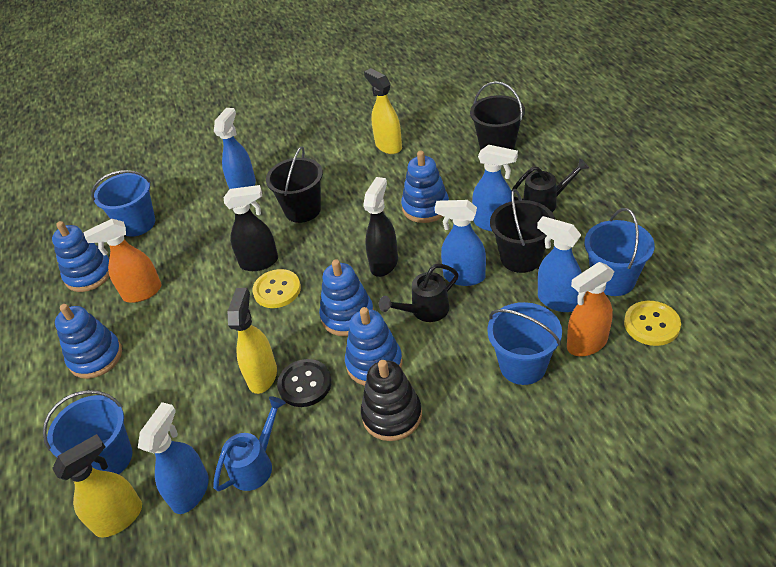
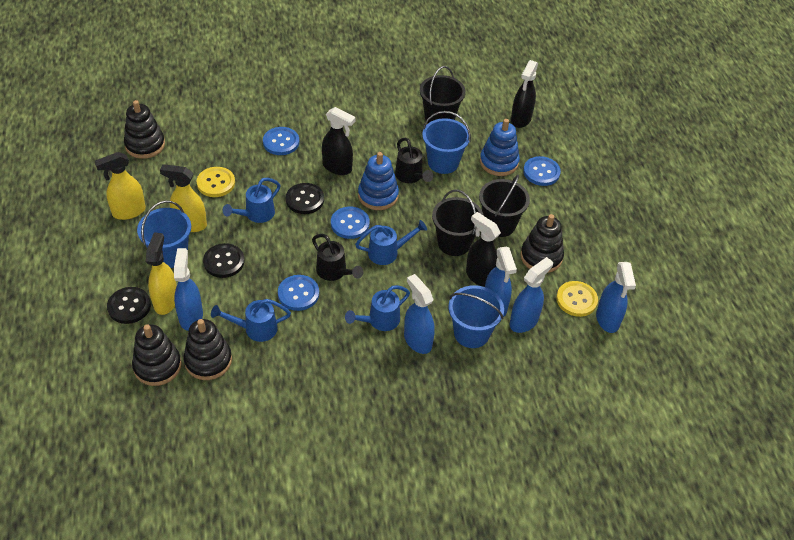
black button: 1 -> 3
black spray bottle: 2 -> 3
black stacking toy: 1 -> 4
blue bucket: 4 -> 3
blue button: 0 -> 4
blue stacking toy: 5 -> 2
blue watering can: 1 -> 4
orange spray bottle: 2 -> 0

